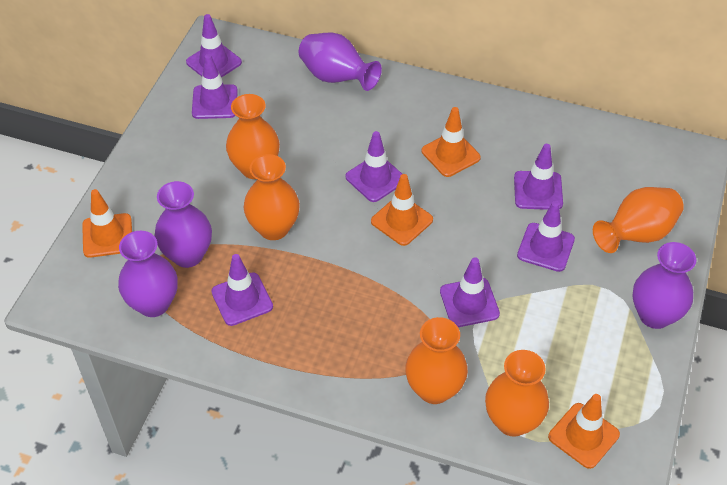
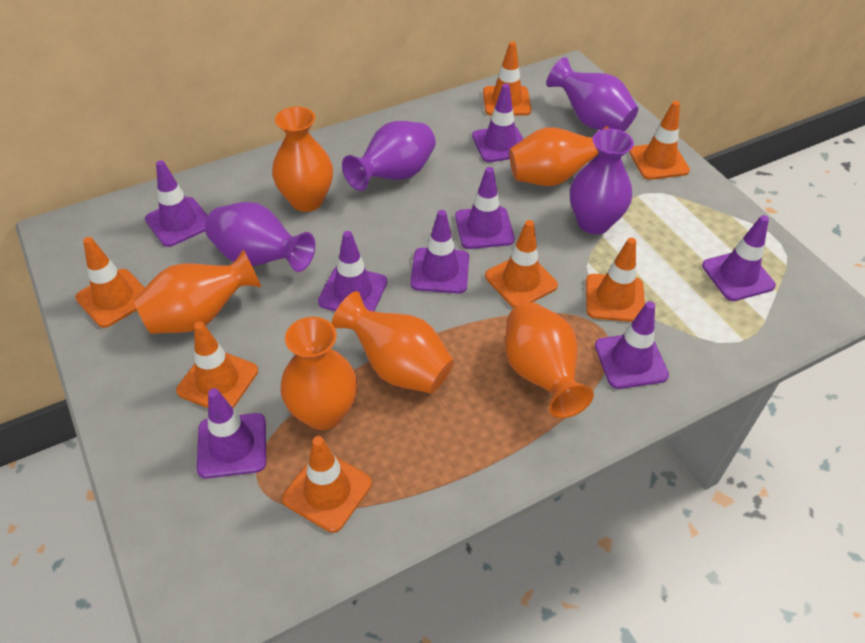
orange traffic cone: 4 -> 7
orange vase: 5 -> 6
purple traffic cone: 7 -> 8

